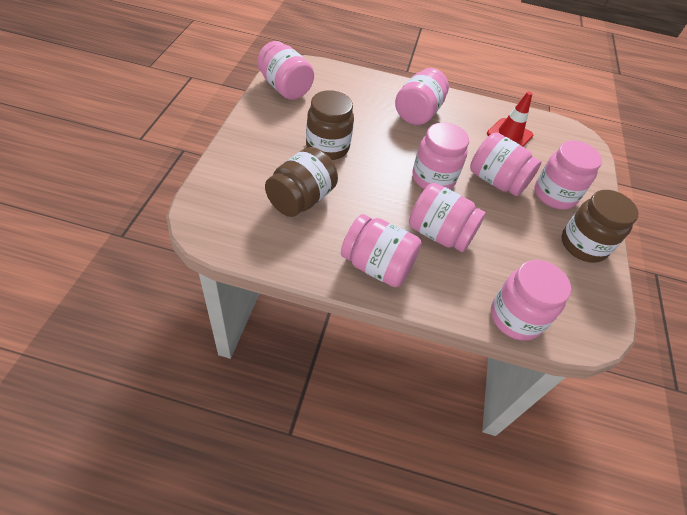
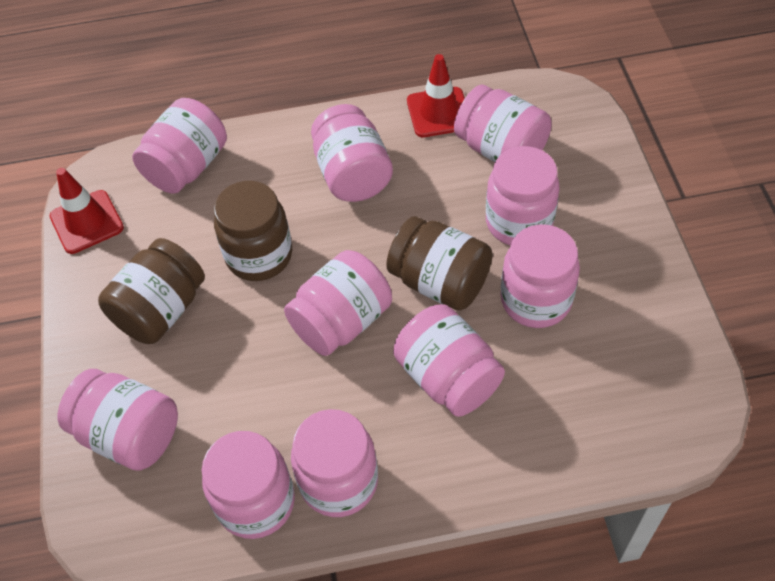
pink jar: 8 -> 10
red traffic cone: 1 -> 2

